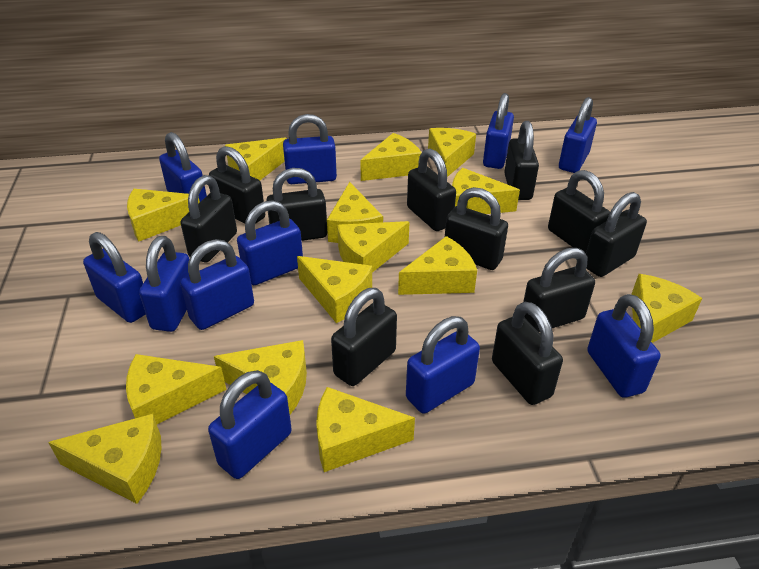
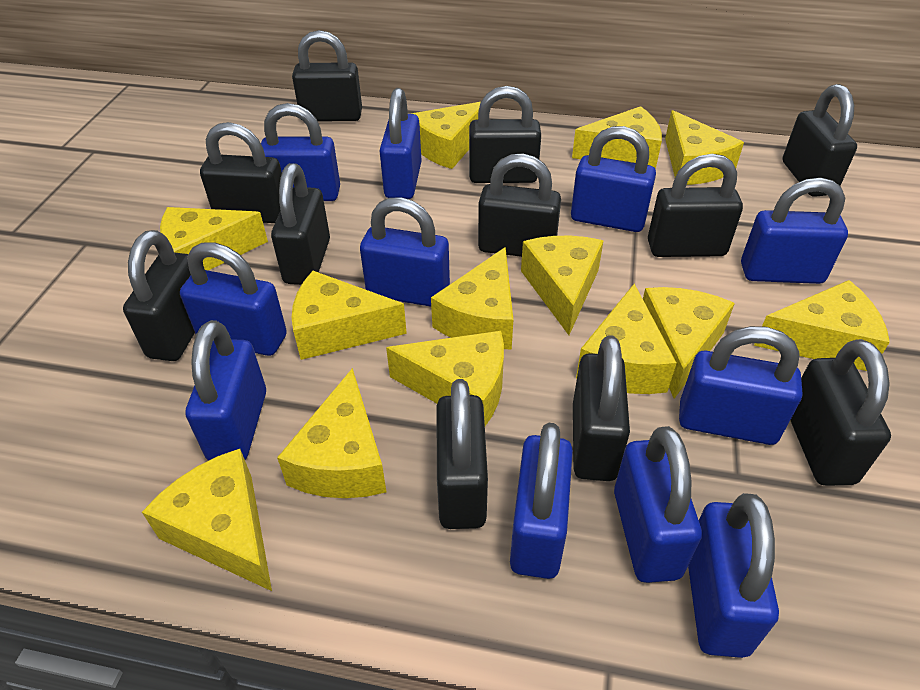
yellow cheese: 14 -> 13

